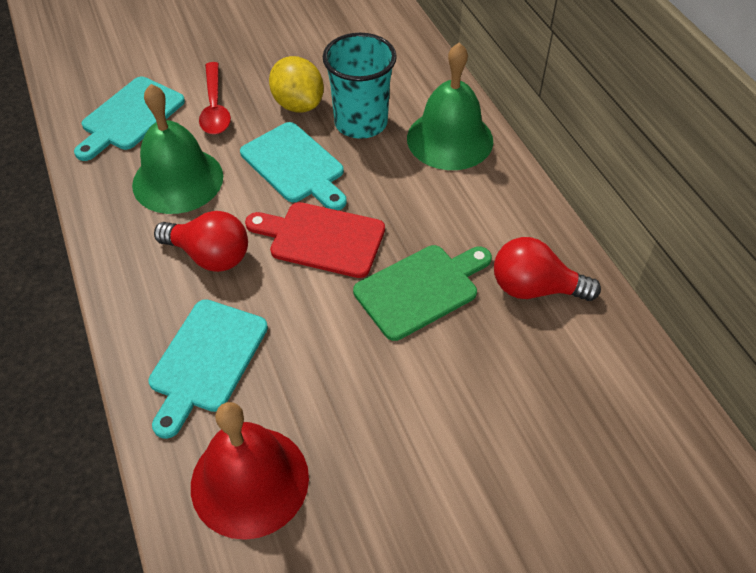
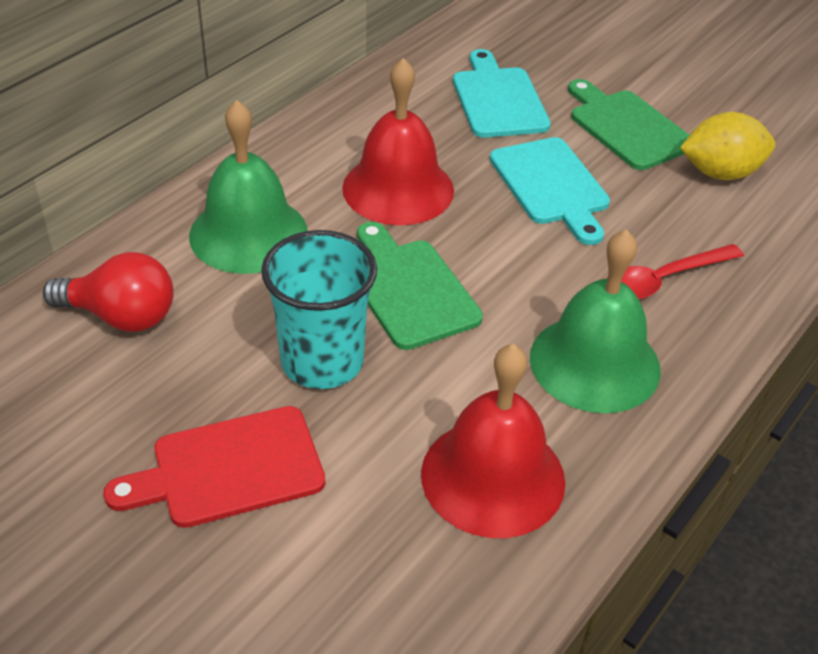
green cutting board: 1 -> 2
red bell: 1 -> 2
red light bulb: 2 -> 1
turquoise cutting board: 3 -> 2

